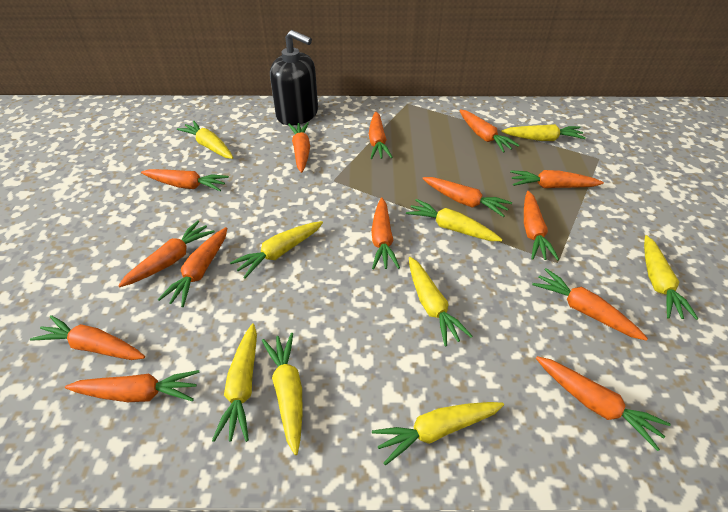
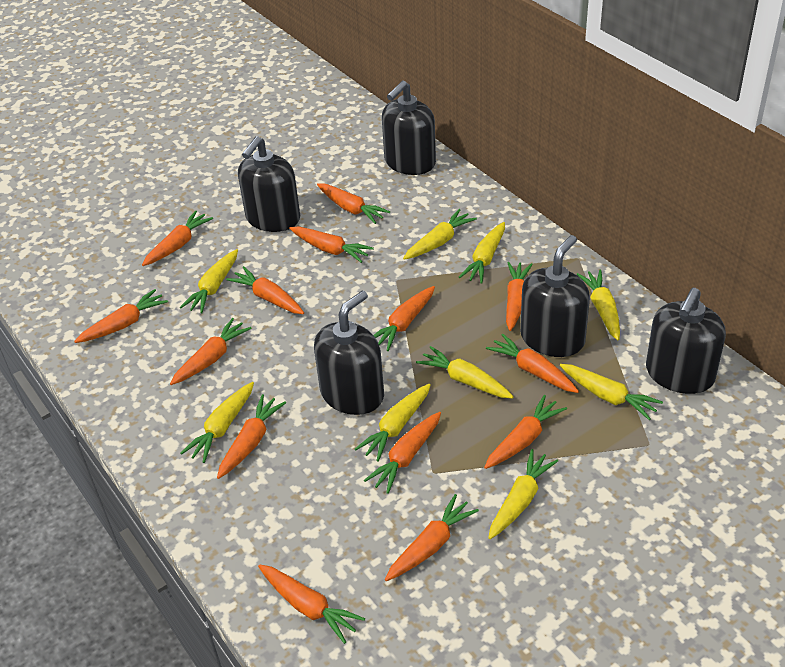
black soap dispenser: 1 -> 5

